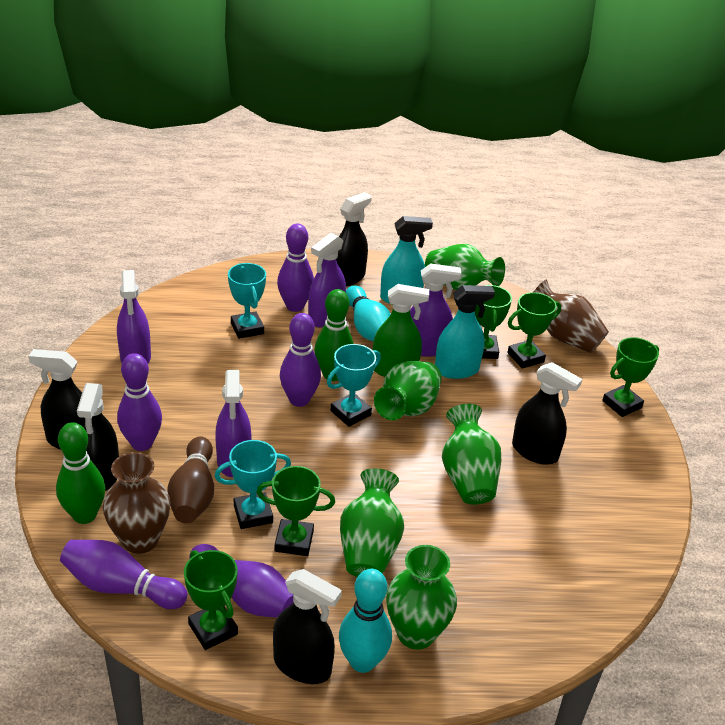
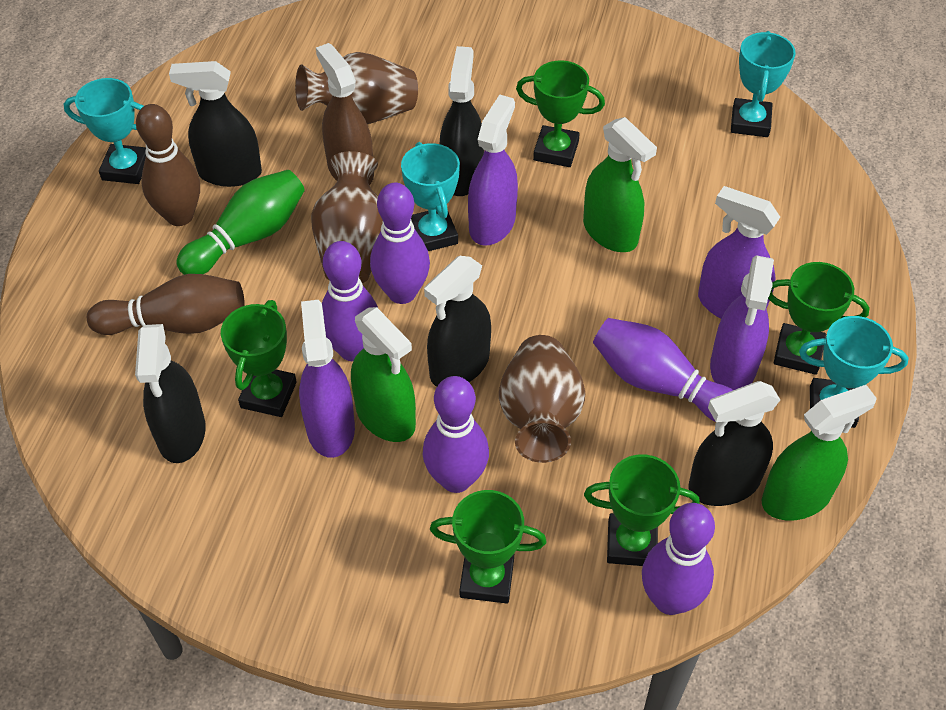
brown bowling pin: 1 -> 2
brown spray bottle: 0 -> 1
brown vase: 2 -> 3
green bowling pin: 2 -> 1
green spray bottle: 1 -> 3
green vase: 5 -> 0
turquoise bowling pin: 2 -> 0
turquoise spray bottle: 2 -> 0
turquoise trophy: 3 -> 4

